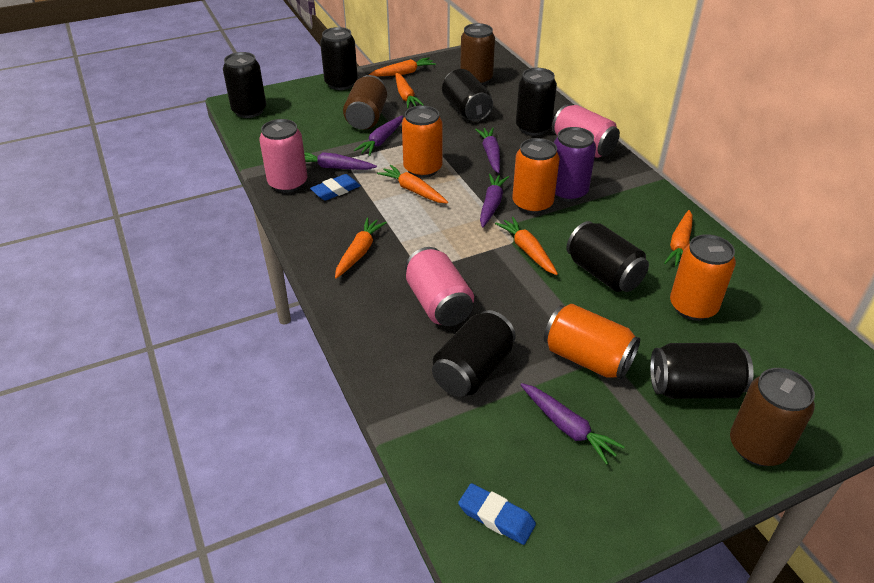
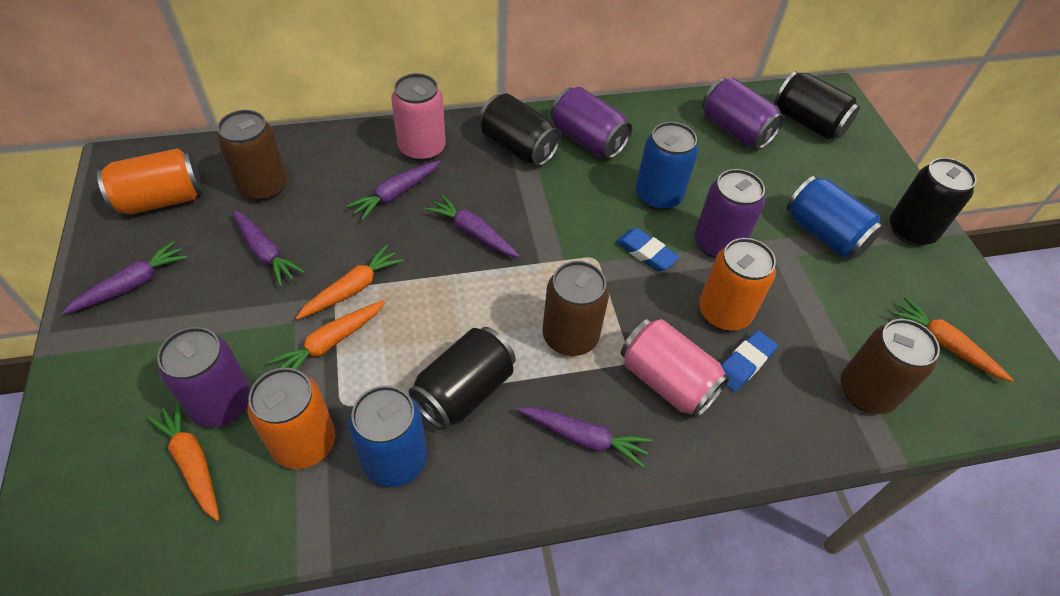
black can: 7 -> 4
blue can: 0 -> 3
orange can: 4 -> 3
orange carrot: 6 -> 4
pink can: 3 -> 2
purple can: 1 -> 4

